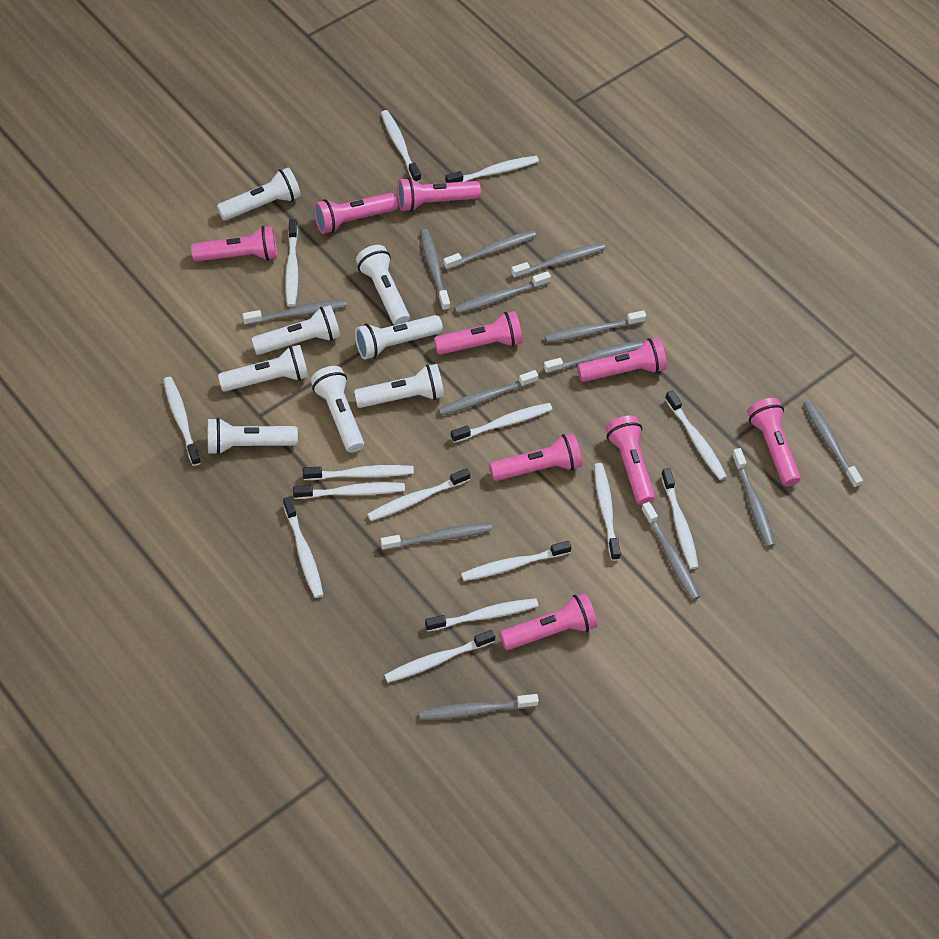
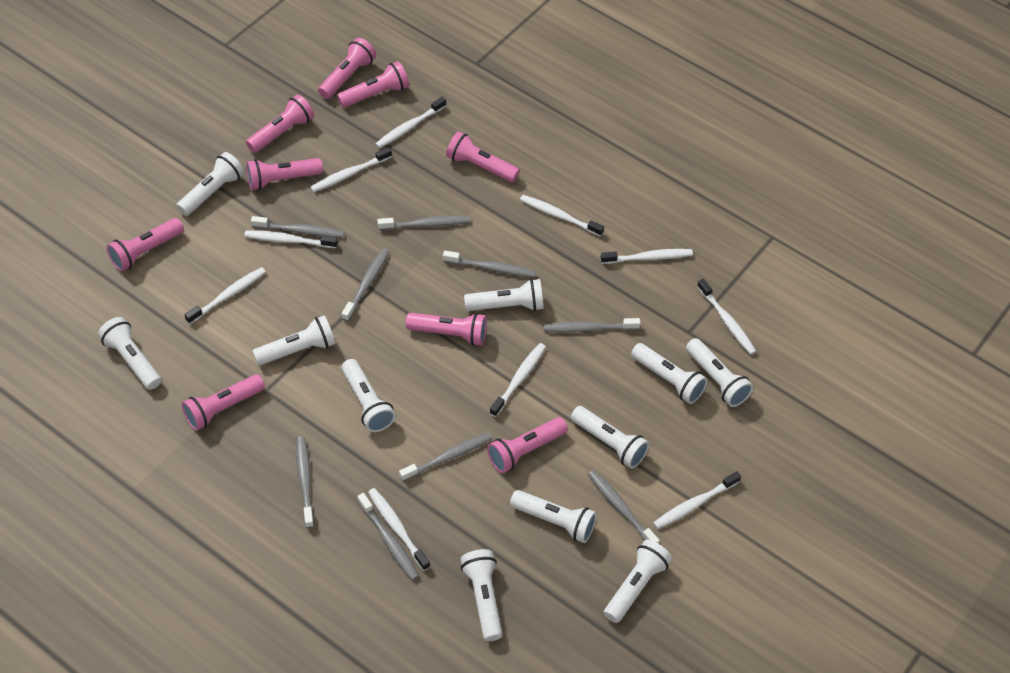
grey toothbrush: 13 -> 9
white flashlight: 8 -> 11
white toothbrush: 15 -> 10

